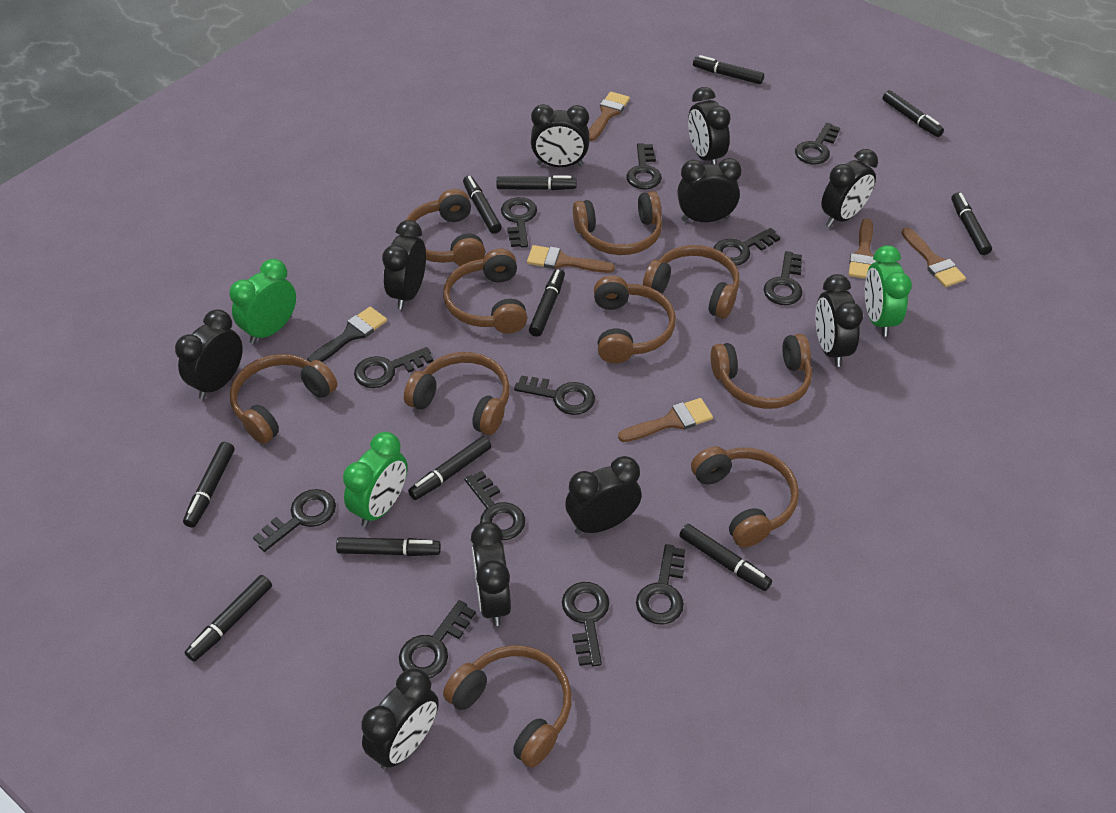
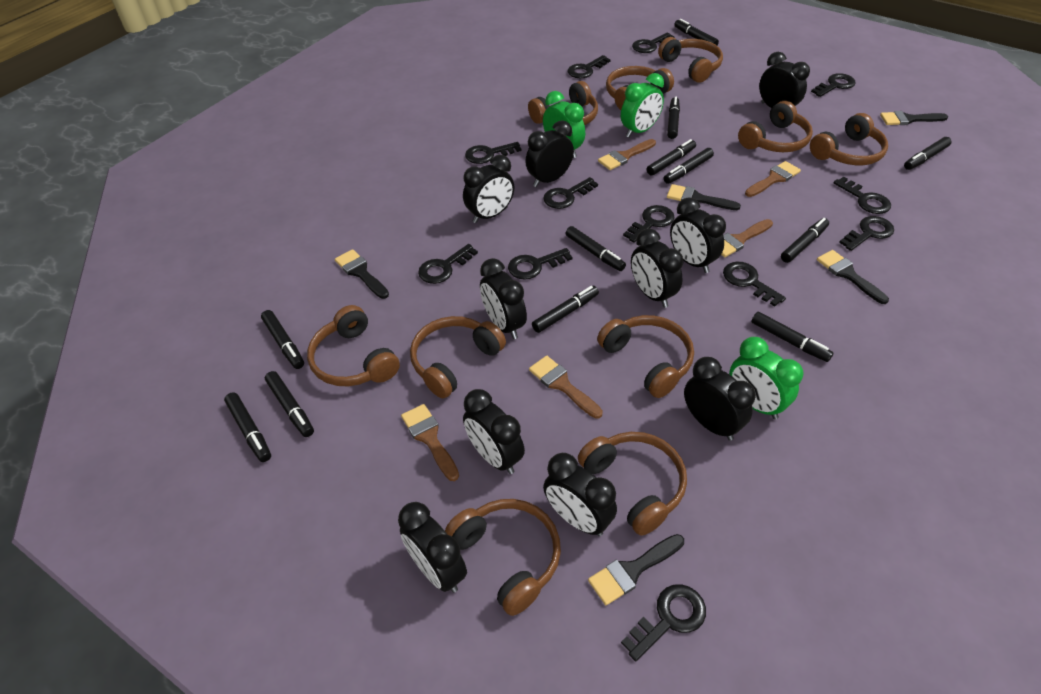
black brush: 1 -> 5
black marker: 11 -> 12

